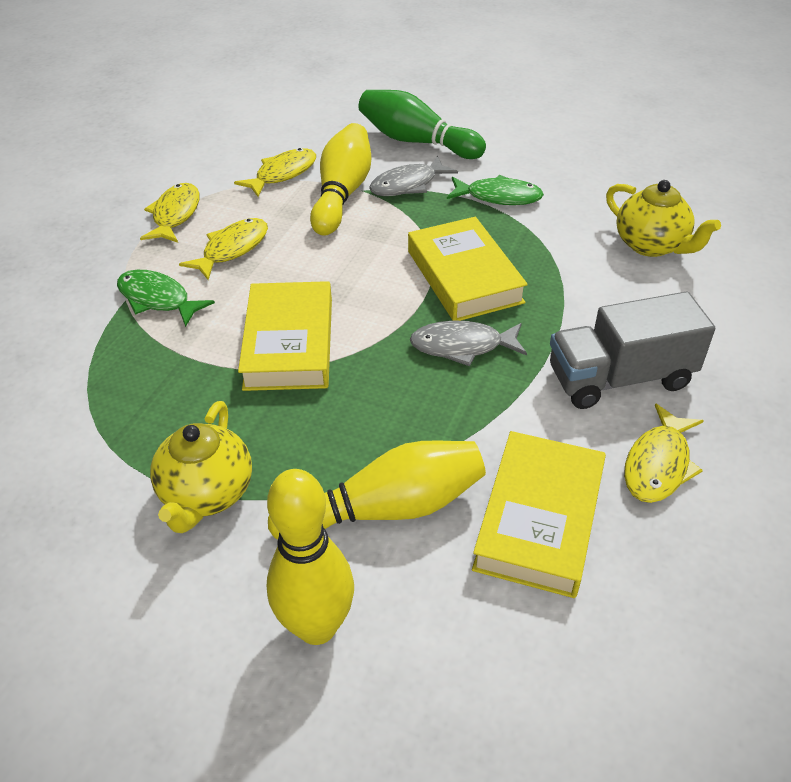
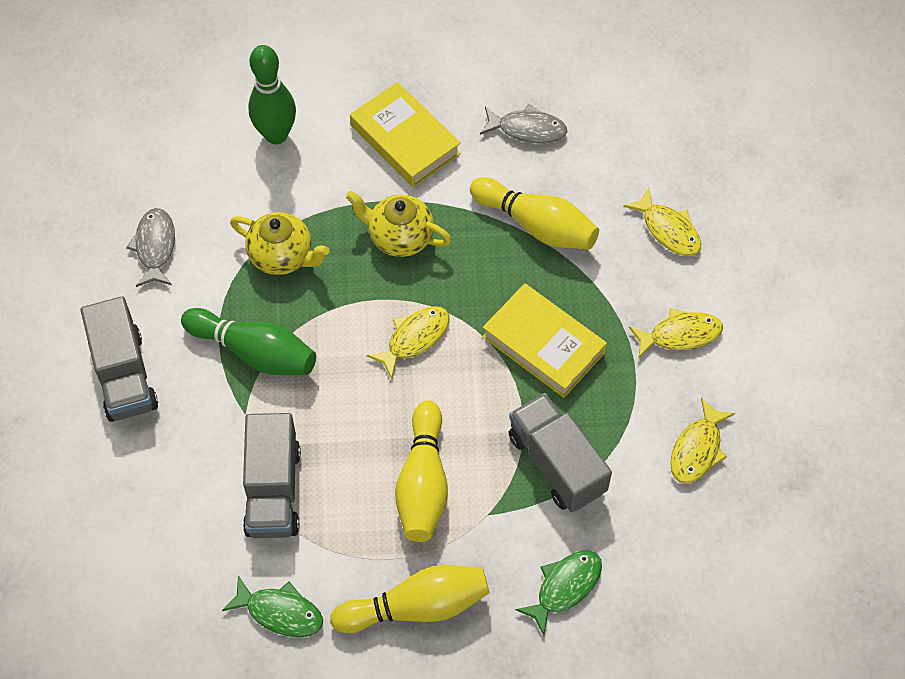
green bowling pin: 1 -> 2
grey truck: 1 -> 3
yellow book: 3 -> 2

